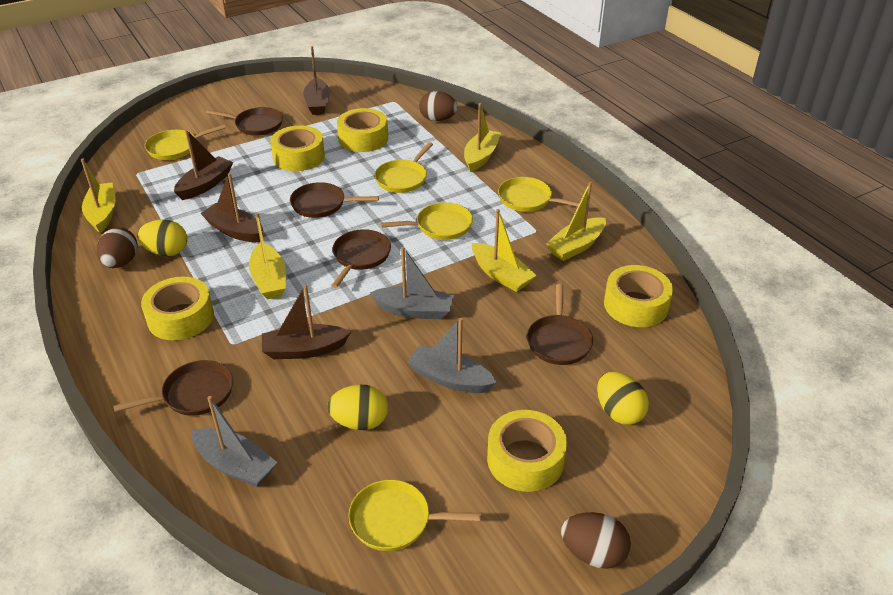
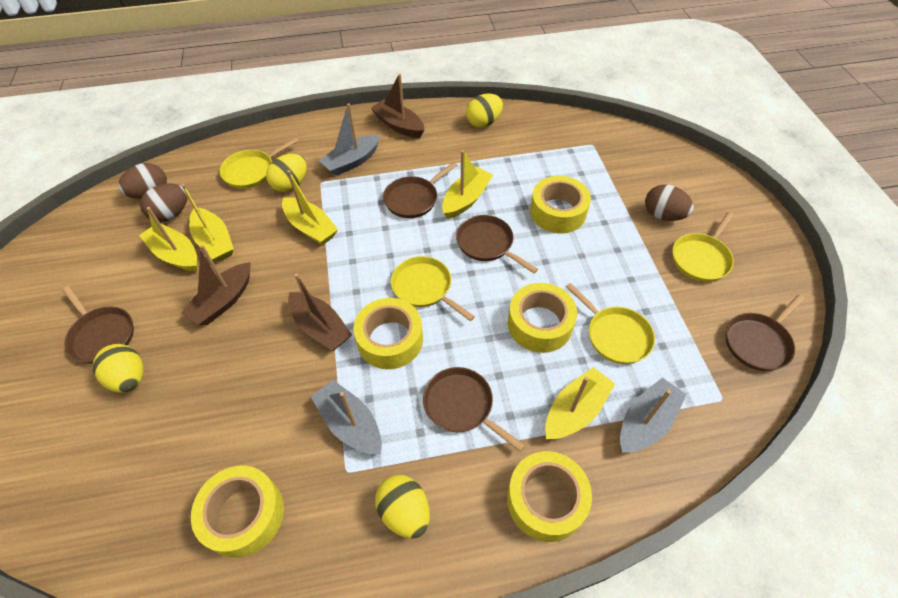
brown boat: 4 -> 3
yellow egg: 3 -> 4
yellow pan: 5 -> 4

